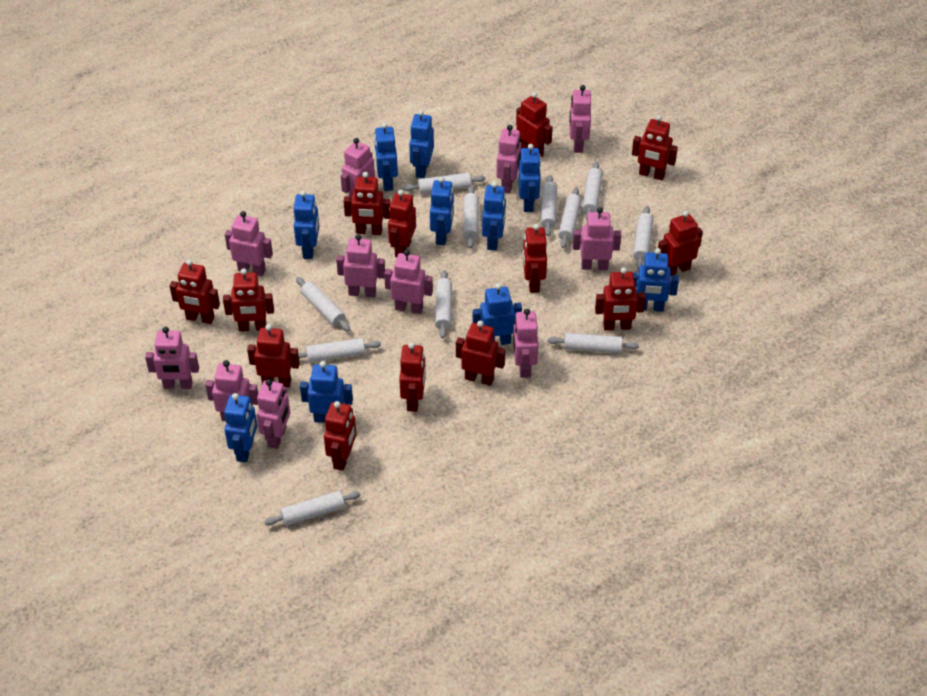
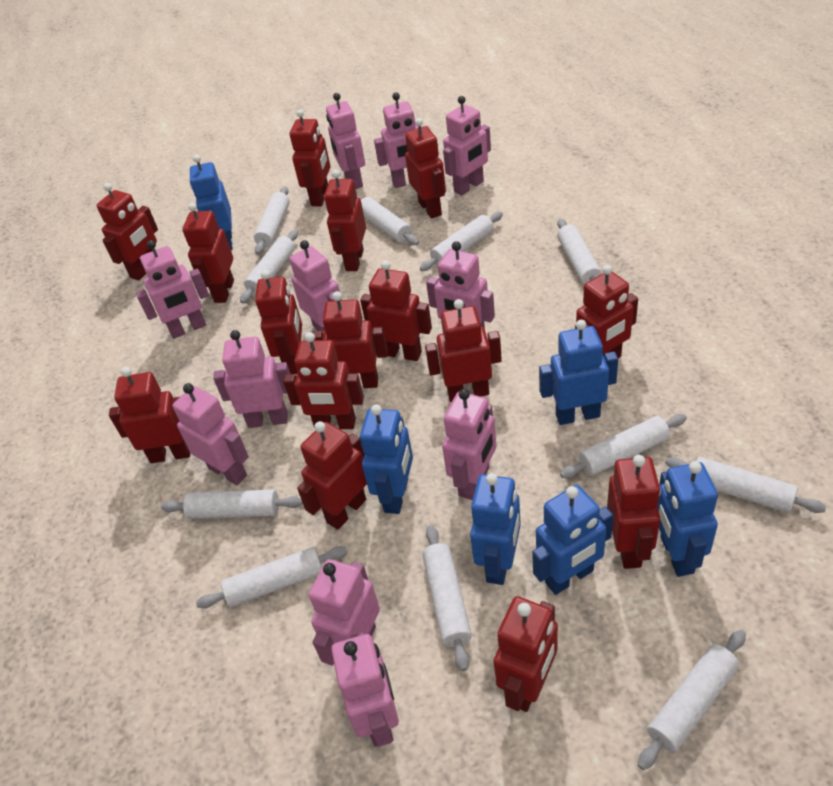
blue robot: 10 -> 6
red robot: 13 -> 15

